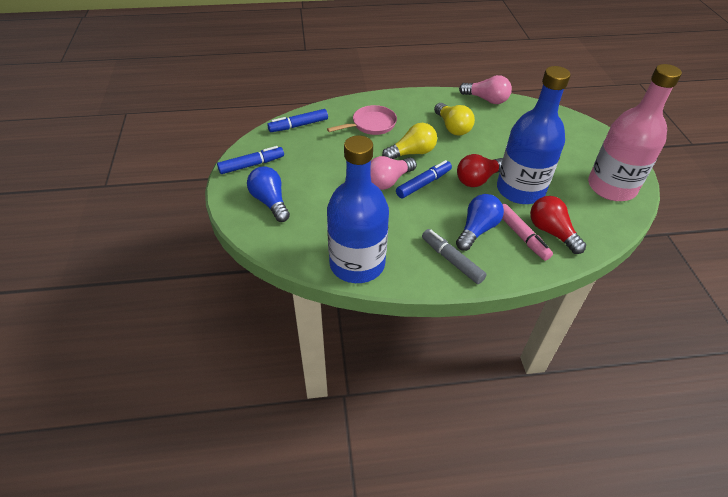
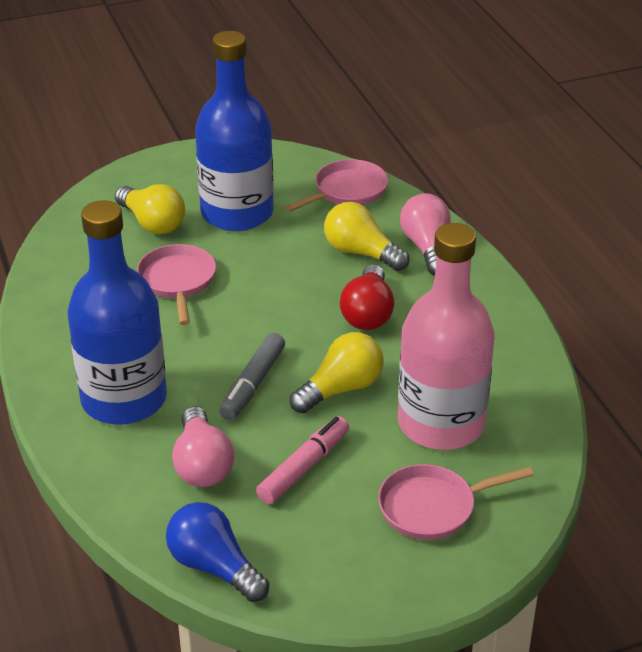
blue light bulb: 2 -> 1
blue marker: 3 -> 0
pink pan: 1 -> 3
red light bulb: 2 -> 1
yellow light bulb: 2 -> 3

